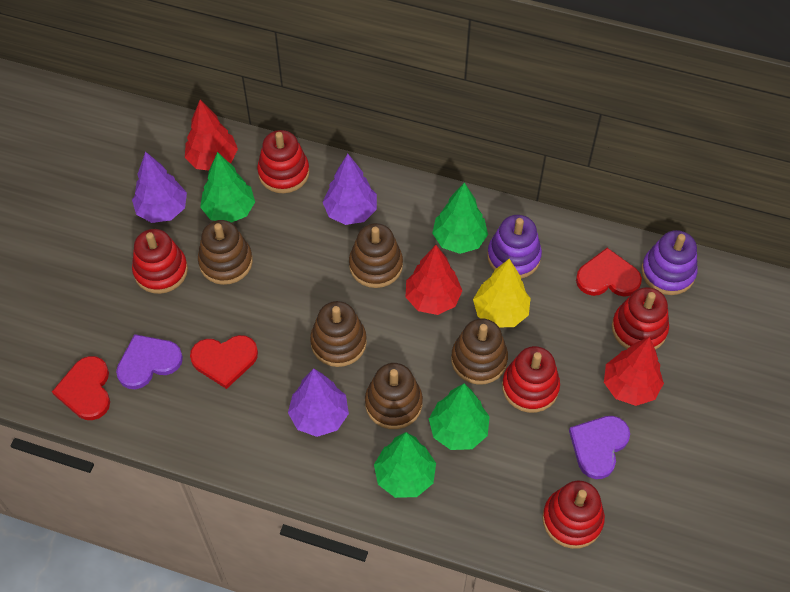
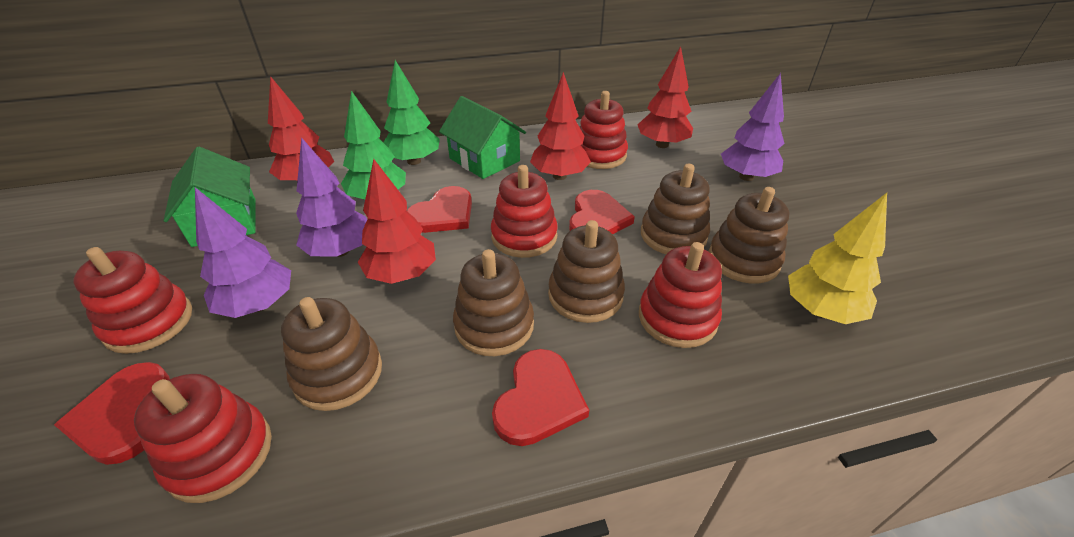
green house: 0 -> 2
green tree: 4 -> 2
purple heart: 2 -> 0
purple stacking toy: 2 -> 0
red heart: 3 -> 4
red tree: 3 -> 4

